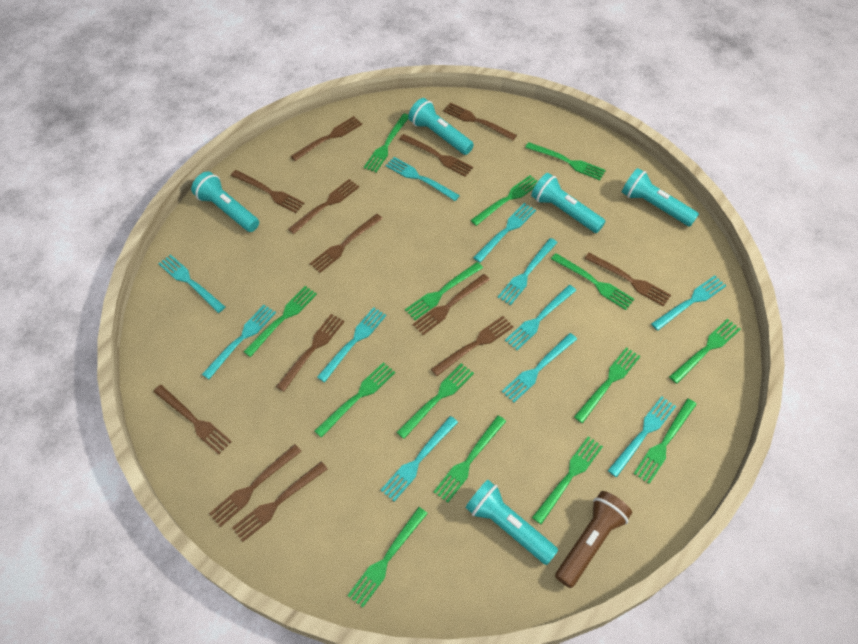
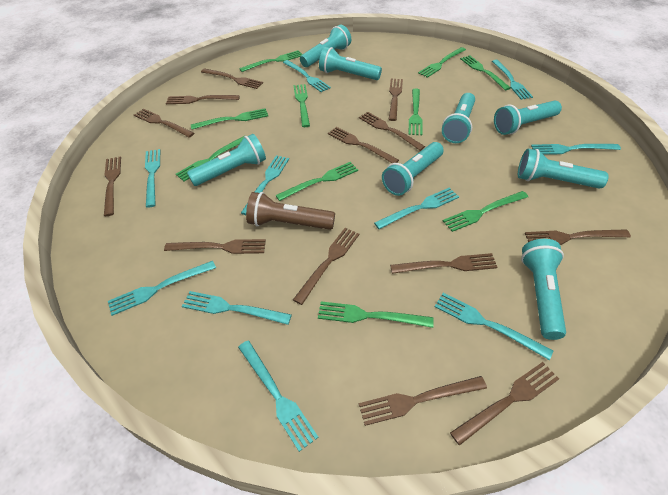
green fork: 14 -> 10
turquoise flashlight: 5 -> 8
turquoise fork: 11 -> 10

